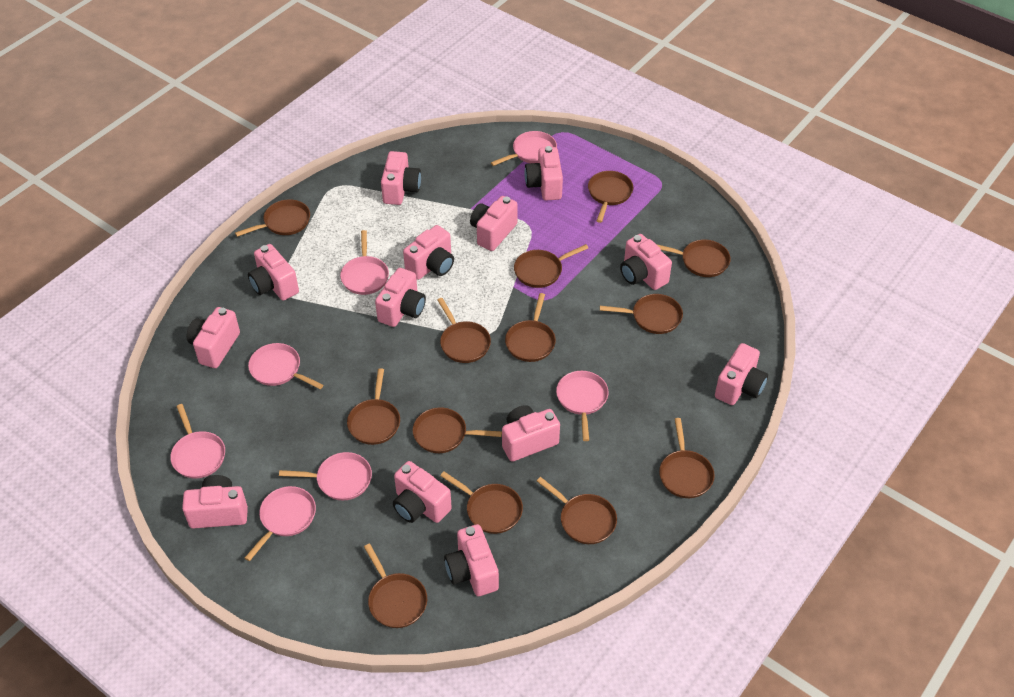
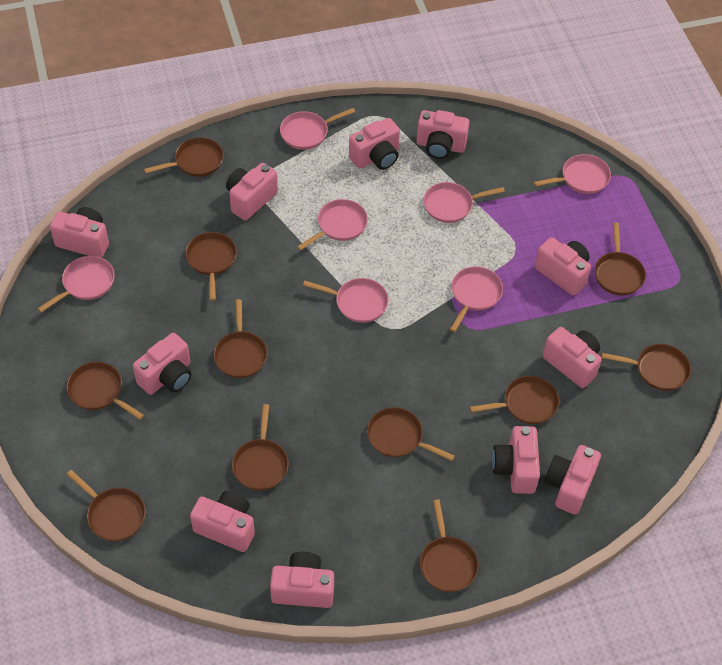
brown pan: 13 -> 11
pink camera: 13 -> 11

